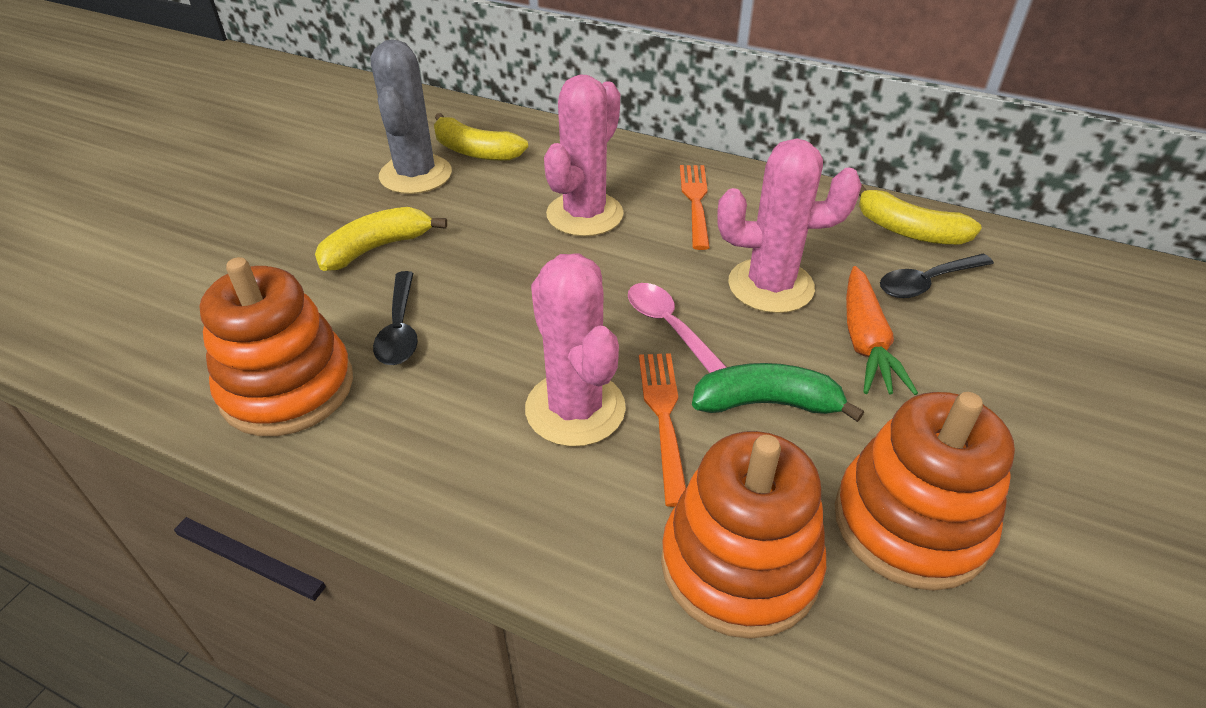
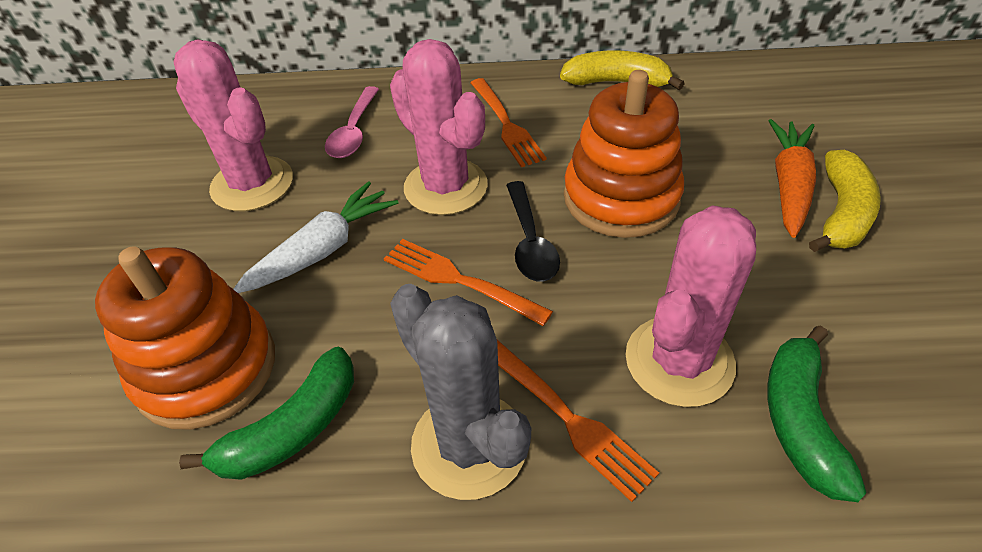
black spoon: 2 -> 1
green banana: 1 -> 2
orange fork: 2 -> 3
orange stacking toy: 3 -> 2
white carrot: 0 -> 1
yellow banana: 3 -> 2

